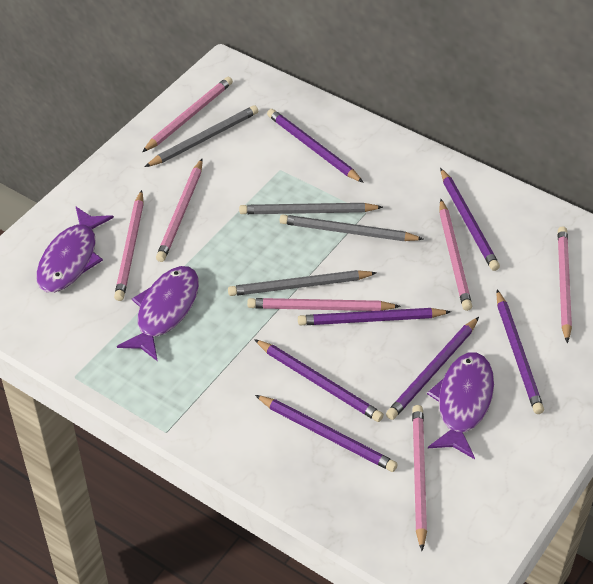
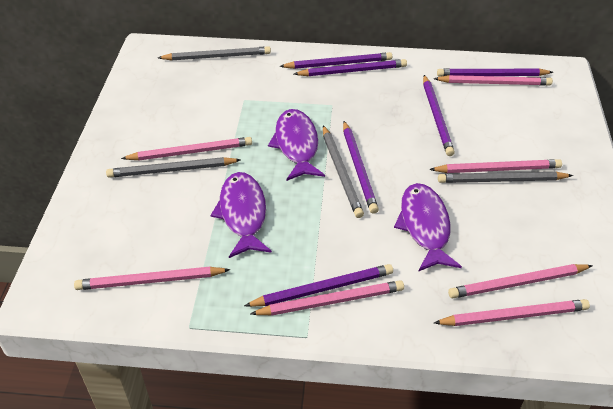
purple pencil: 7 -> 6

